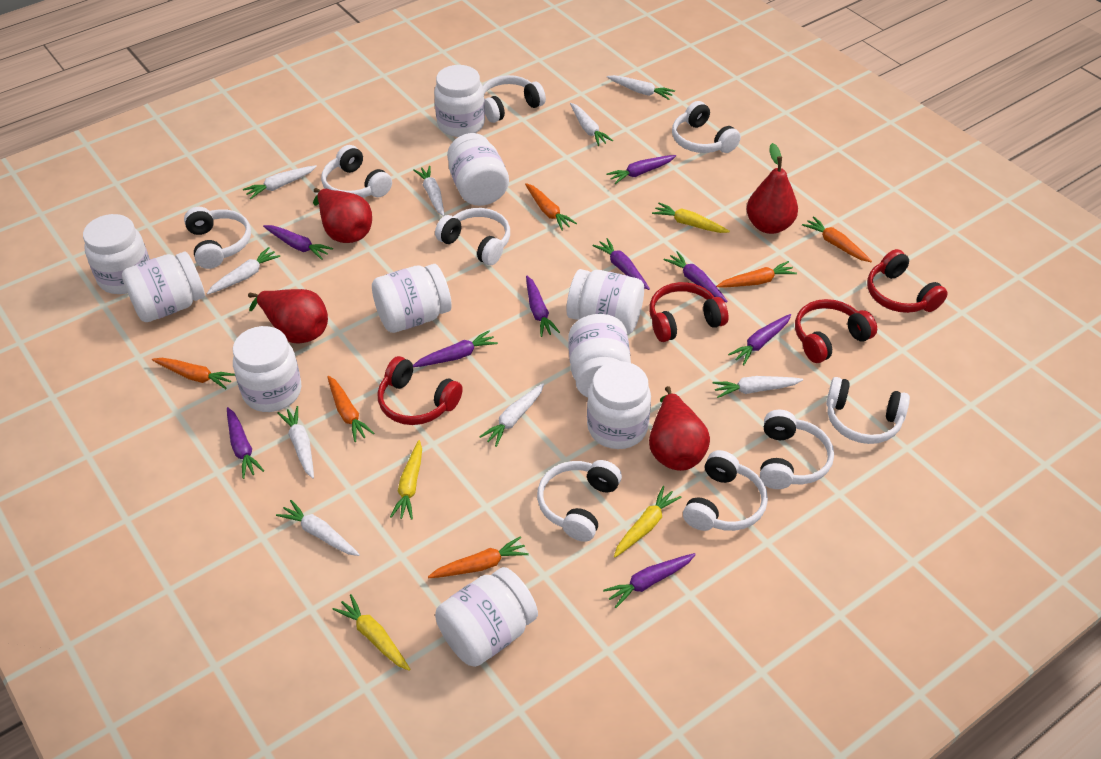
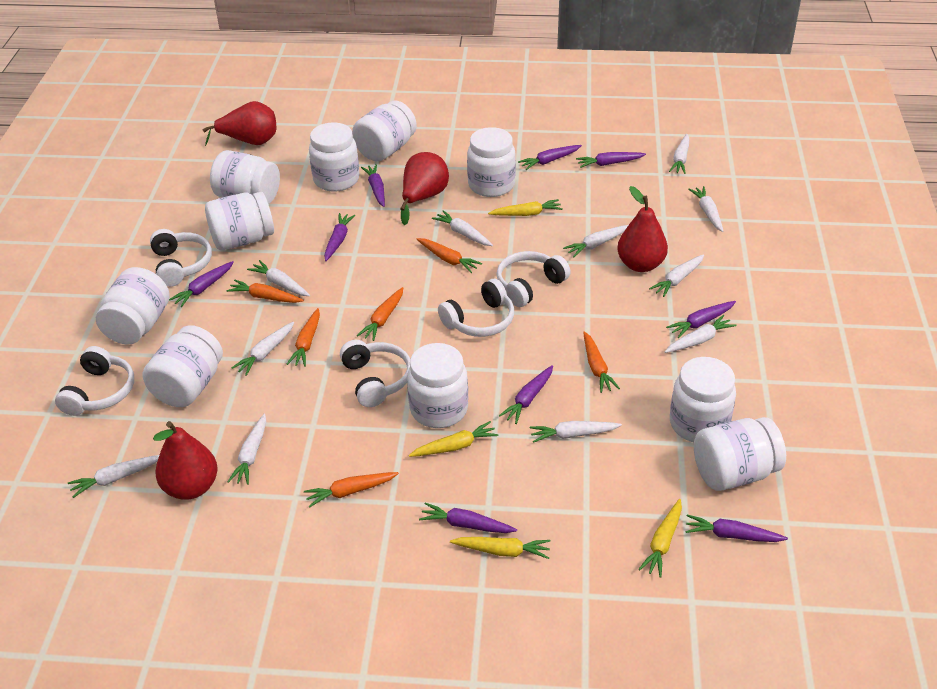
red headphones: 4 -> 0
white carrot: 9 -> 11
white headphones: 9 -> 5

